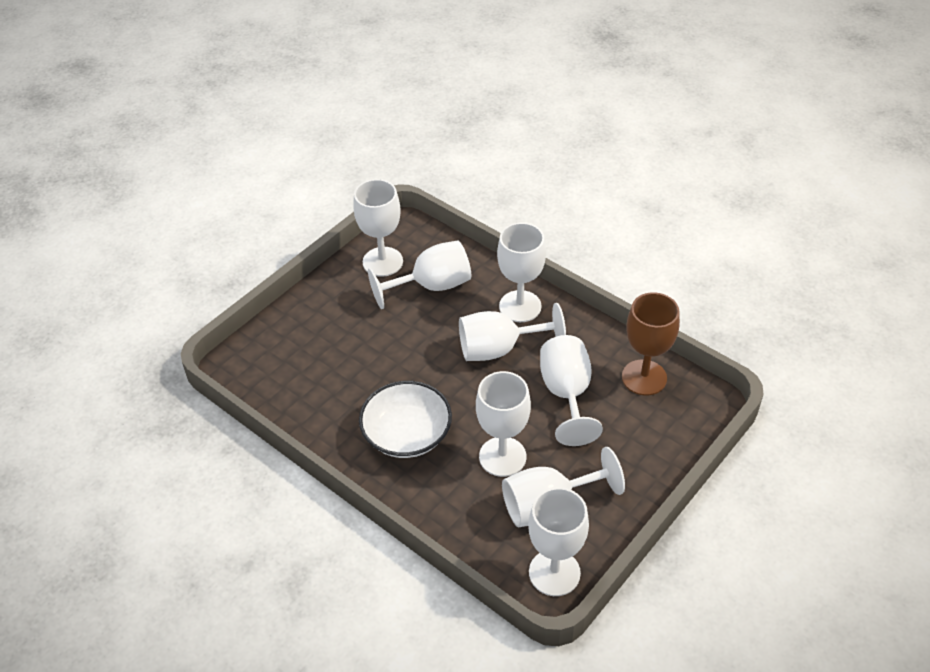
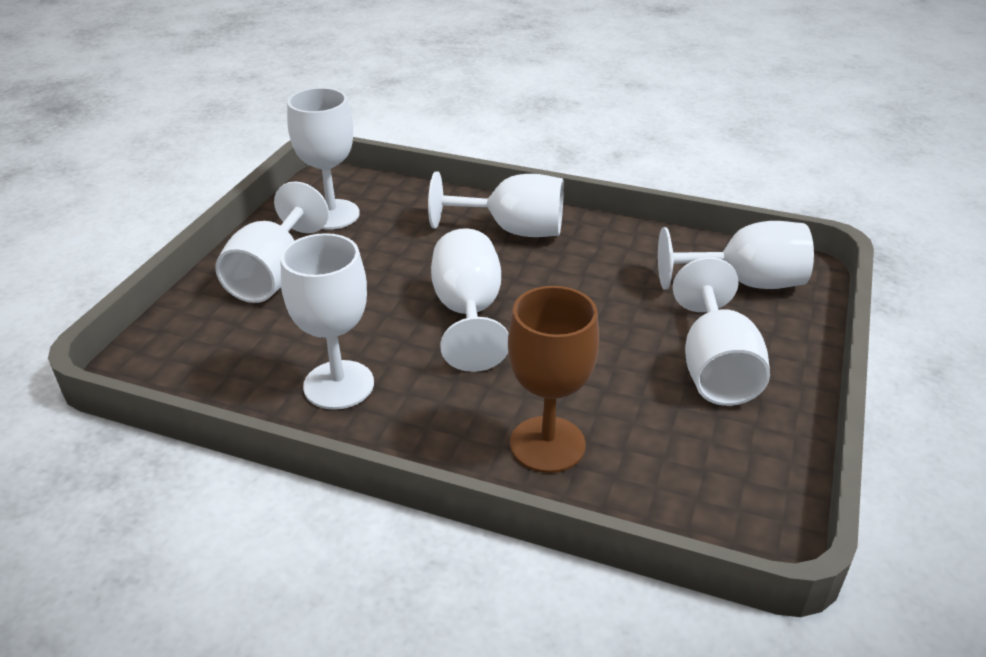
white bowl: 1 -> 0
white goblet: 8 -> 7

